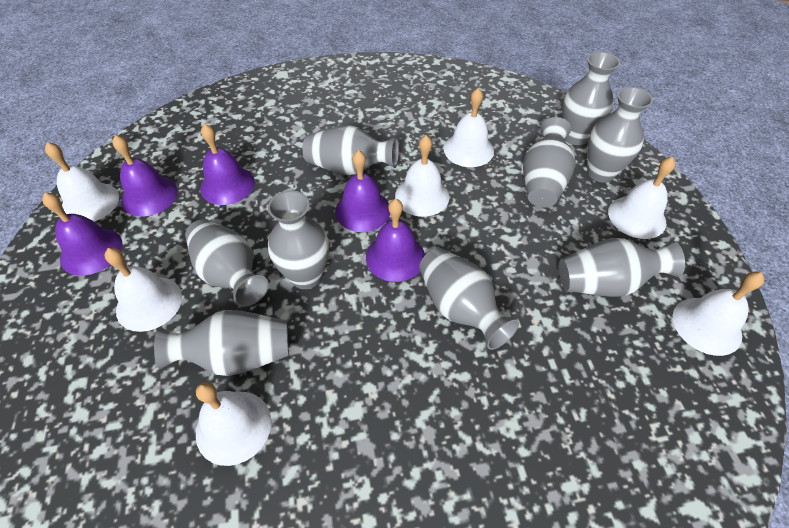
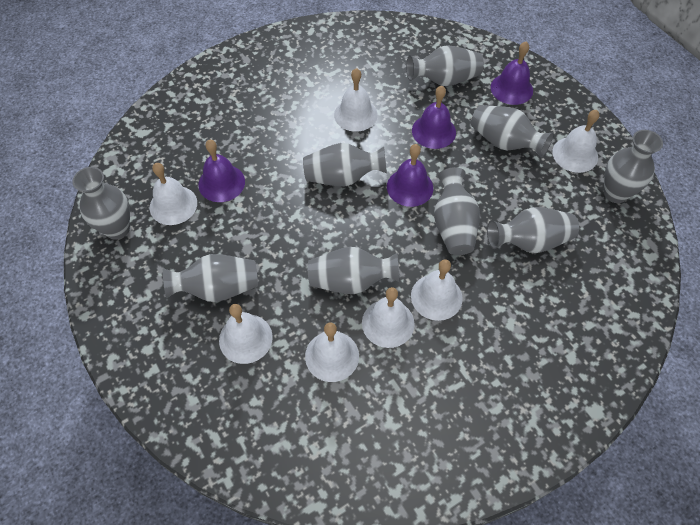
purple bell: 5 -> 4

